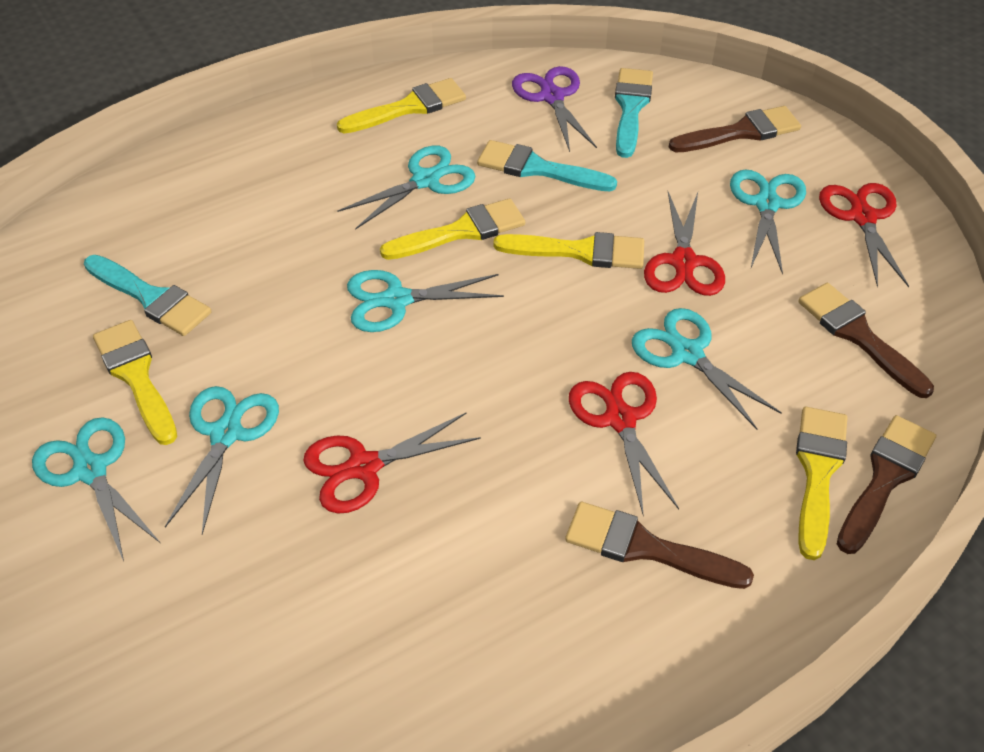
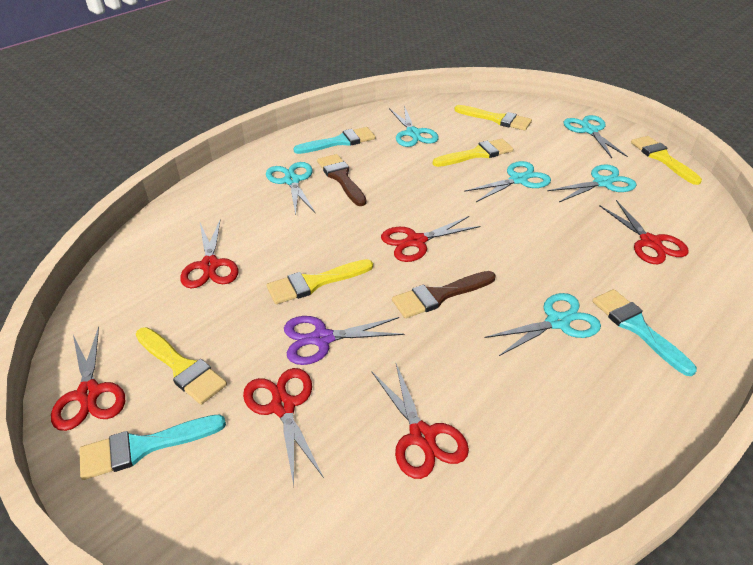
brown brush: 4 -> 2
red scissors: 4 -> 6

